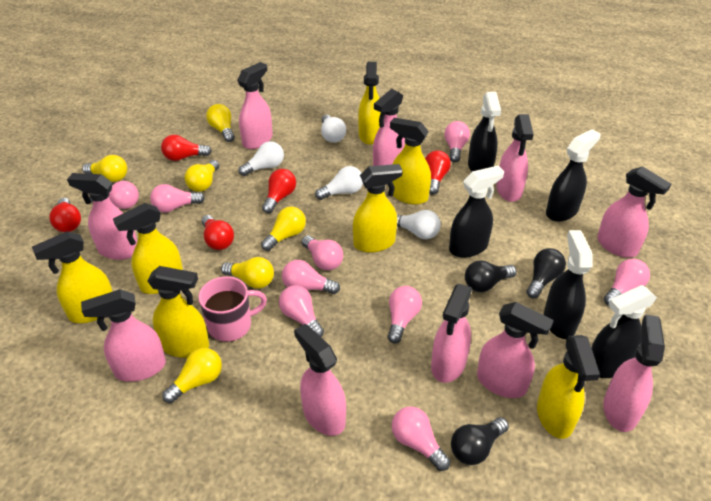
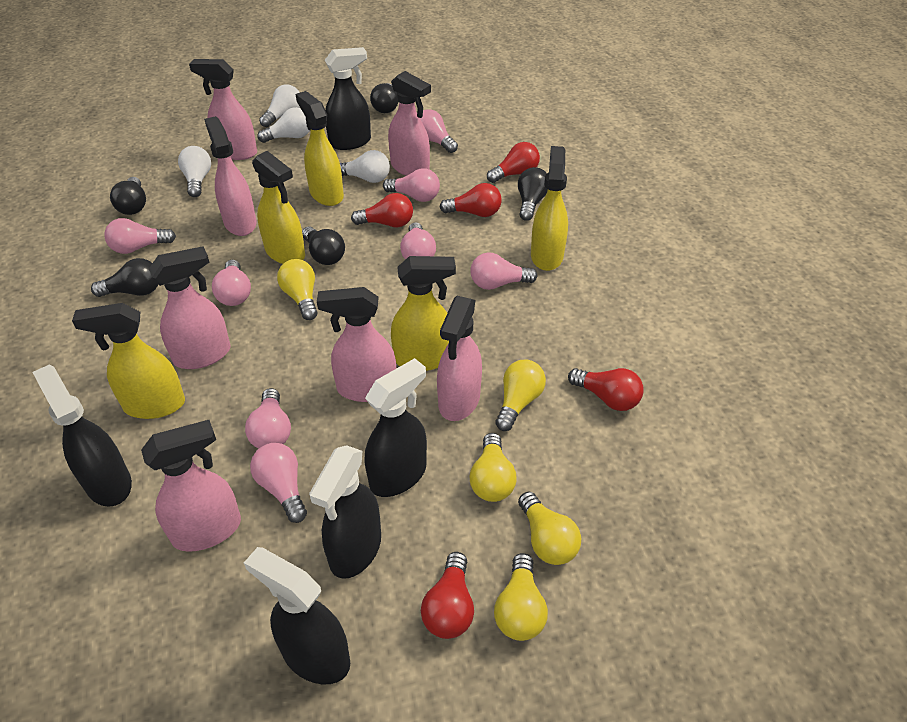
black light bulb: 3 -> 5
pink light bulb: 9 -> 8
pink mug: 1 -> 0
pink spray bottle: 10 -> 7
yellow light bulb: 6 -> 5
yellow spray bottle: 7 -> 5

